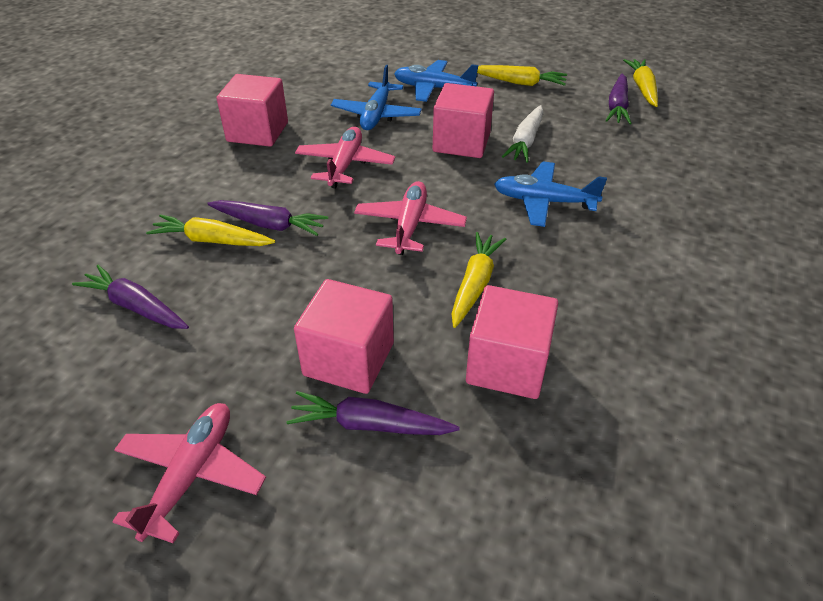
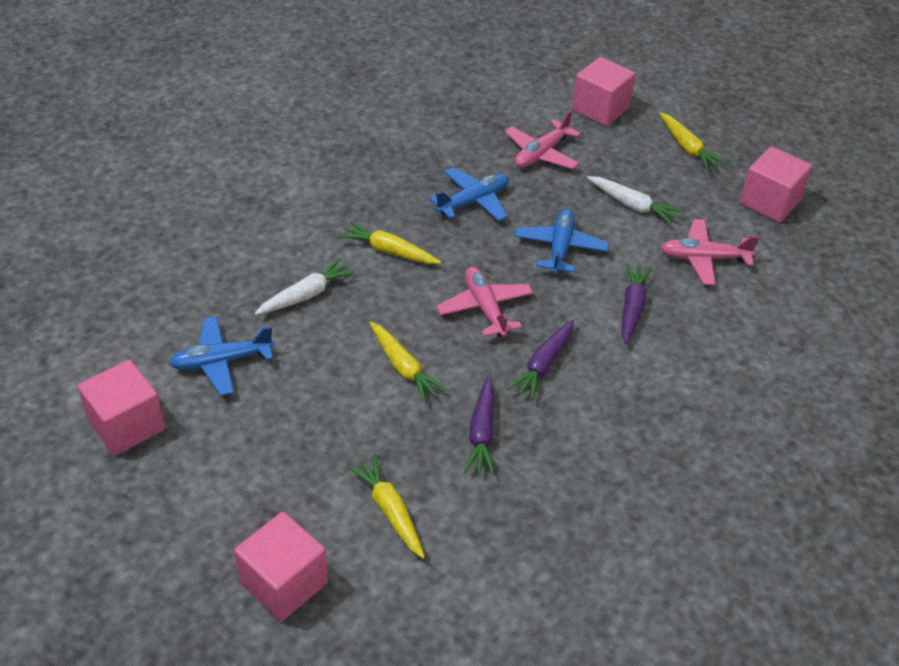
purple carrot: 4 -> 3
white carrot: 1 -> 2

